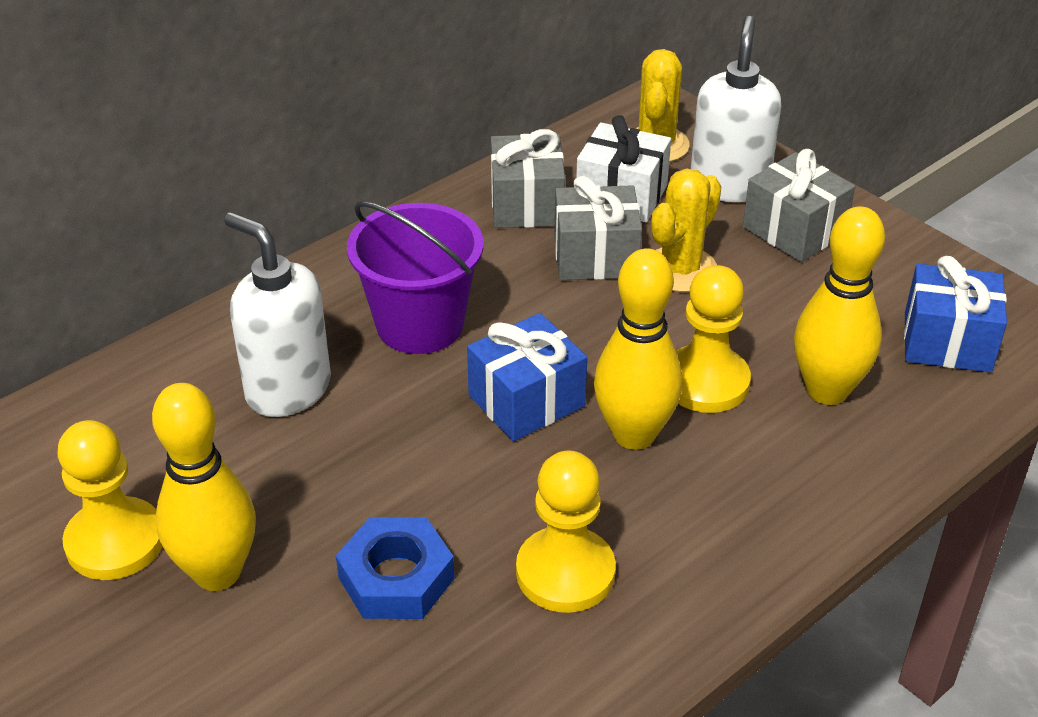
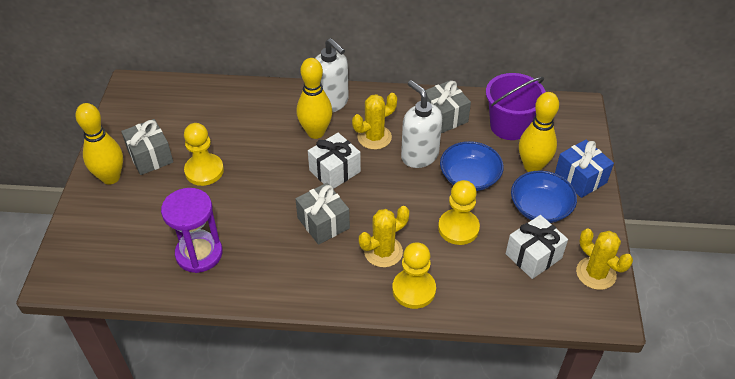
blue bowl: 0 -> 2
blue gift: 2 -> 1
blue nut: 1 -> 0
purple hourglass: 0 -> 1
white gift: 1 -> 2
yellow cactus: 2 -> 3

